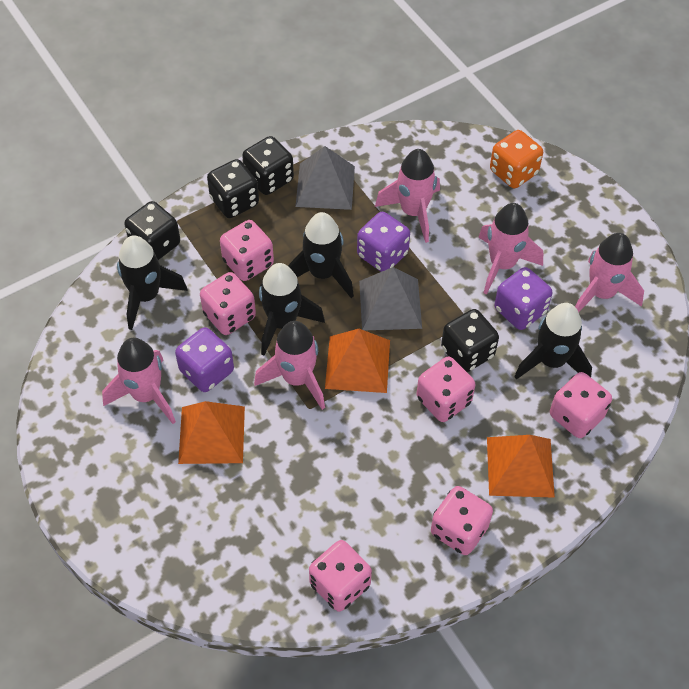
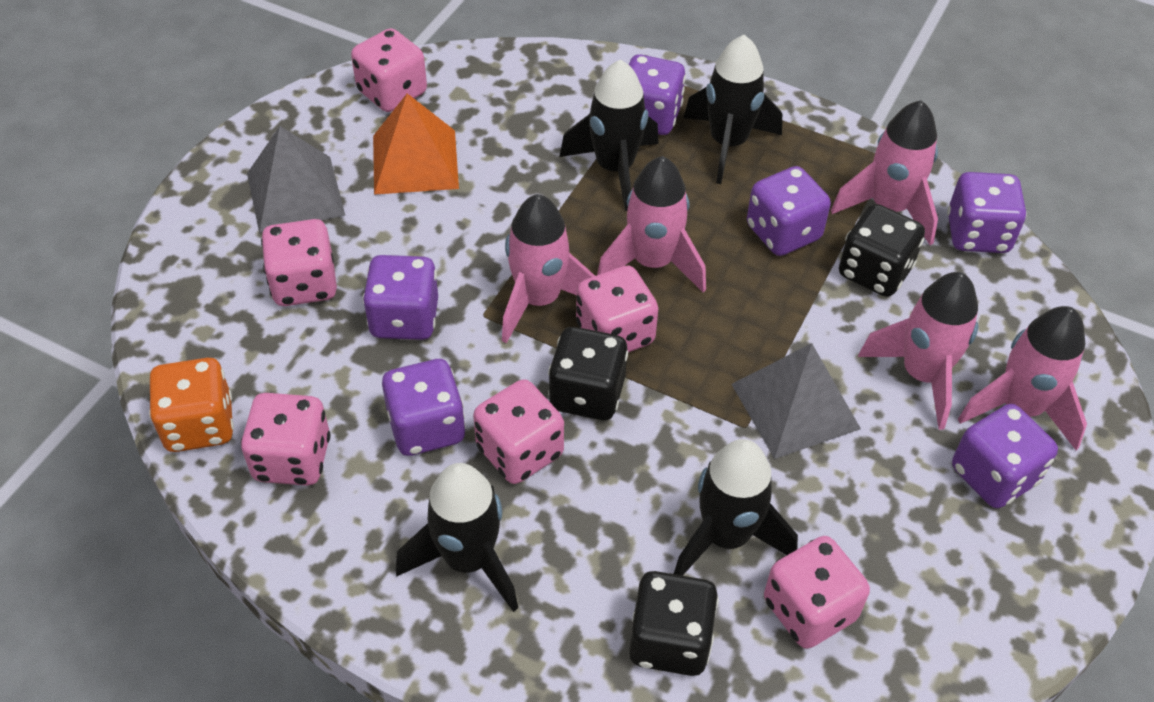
black dice: 4 -> 3
orange pyramid: 3 -> 1
purple dice: 3 -> 6

